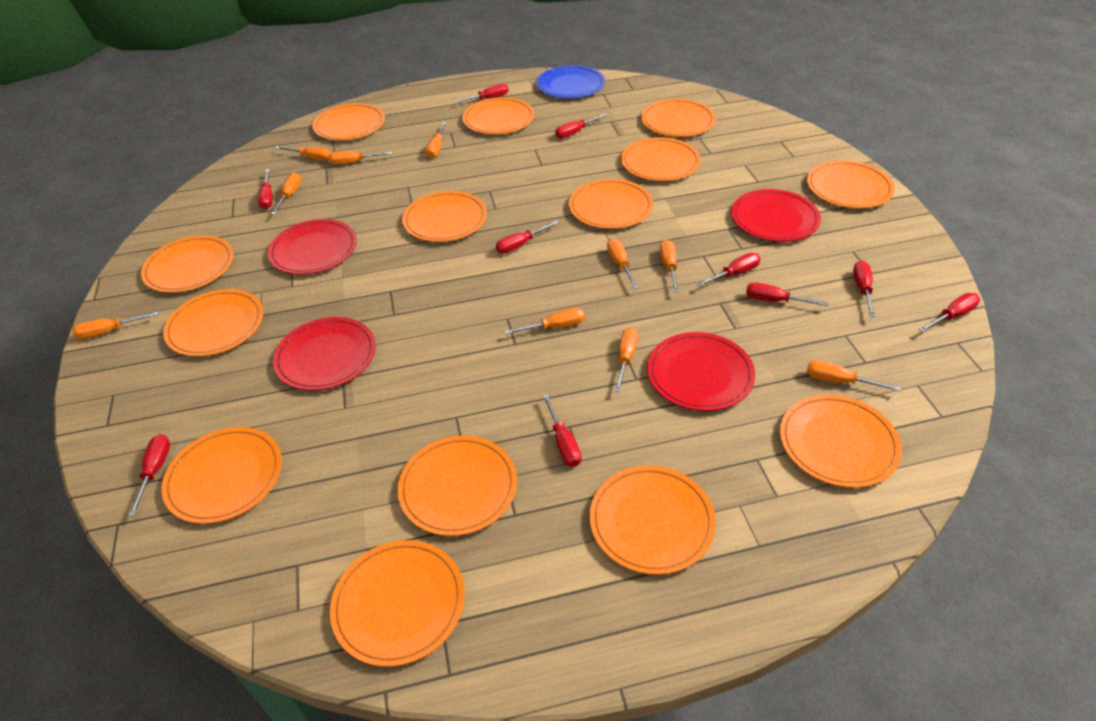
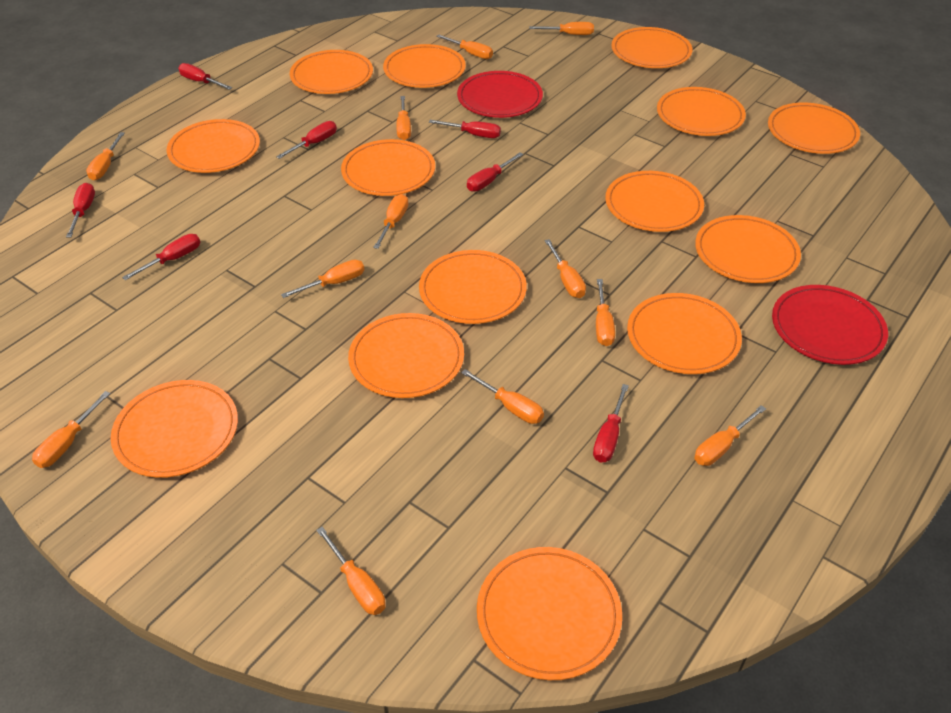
blue plate: 1 -> 0
orange screwdriver: 10 -> 12
red plate: 4 -> 2
red screwdriver: 10 -> 7

